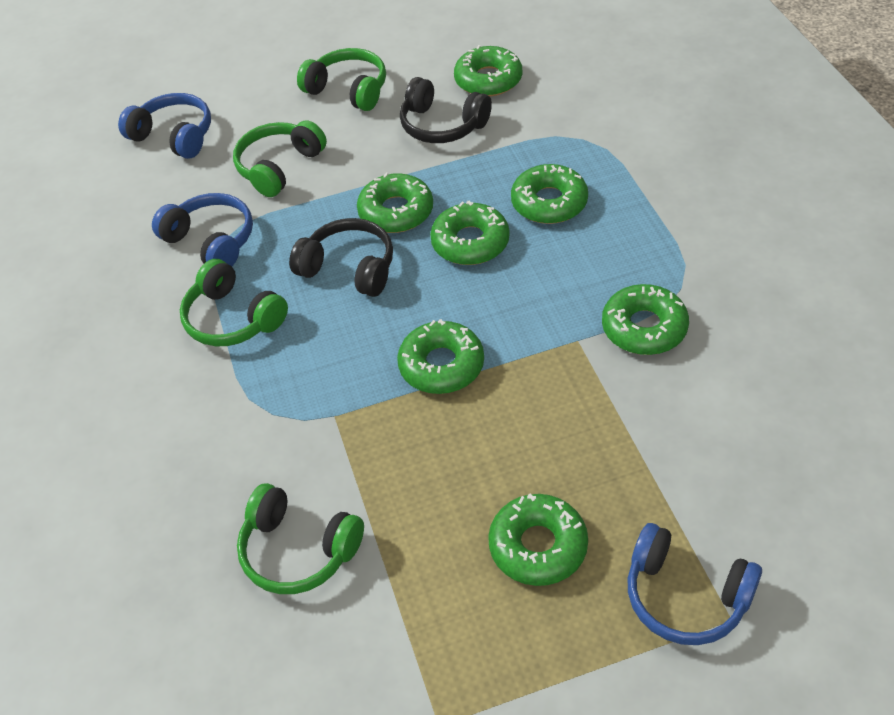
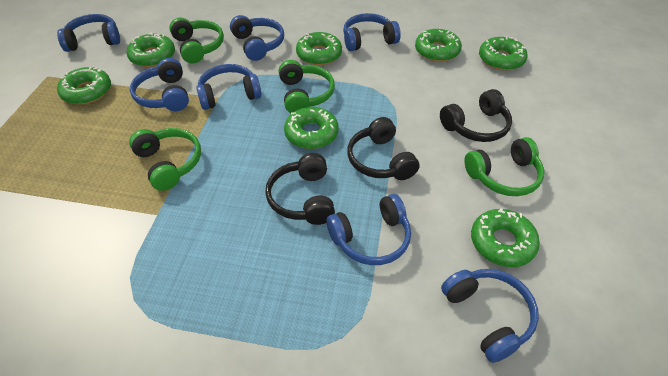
black headphones: 2 -> 3
blue headphones: 3 -> 7

